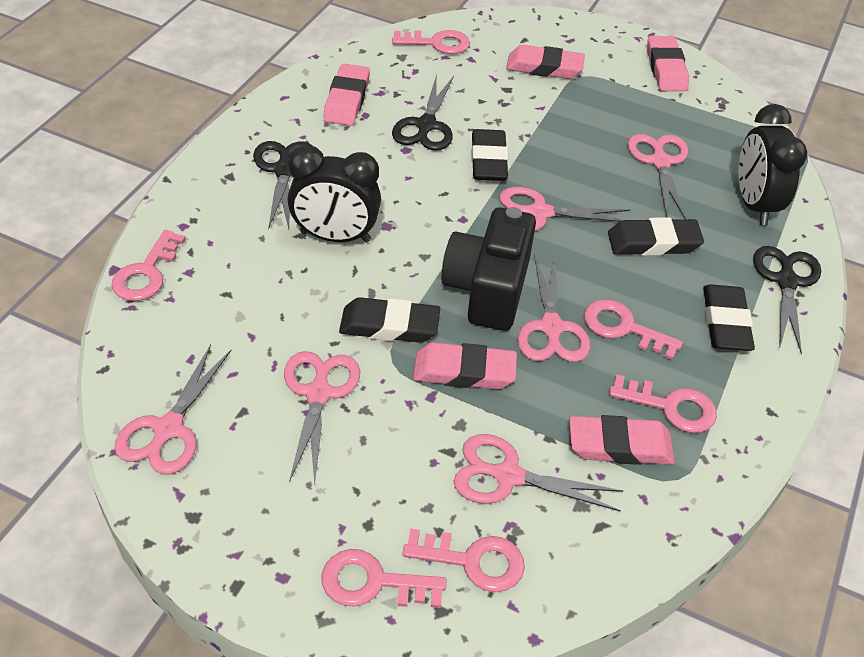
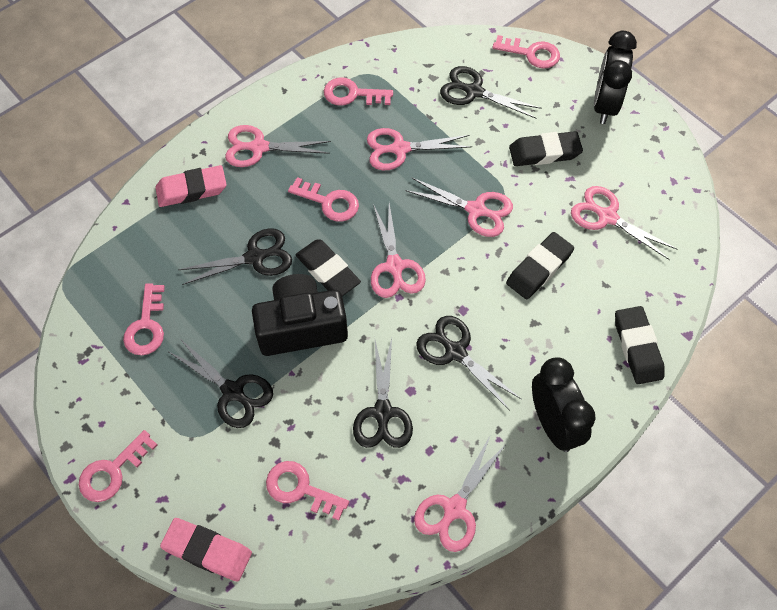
black scissors: 3 -> 5
pink eraser: 5 -> 2

